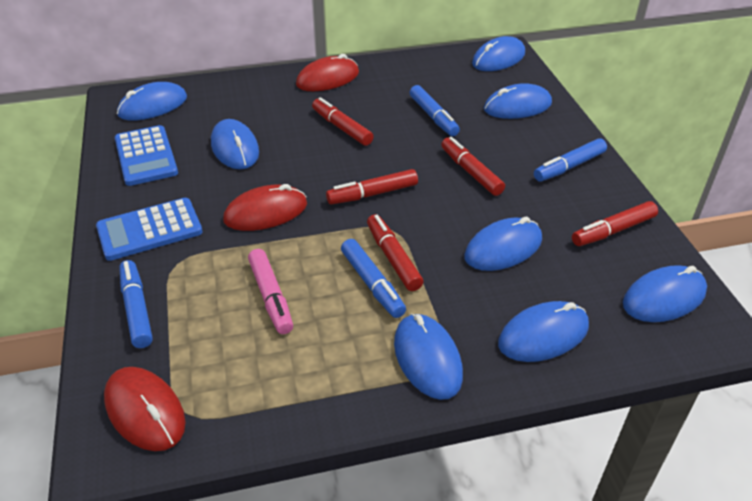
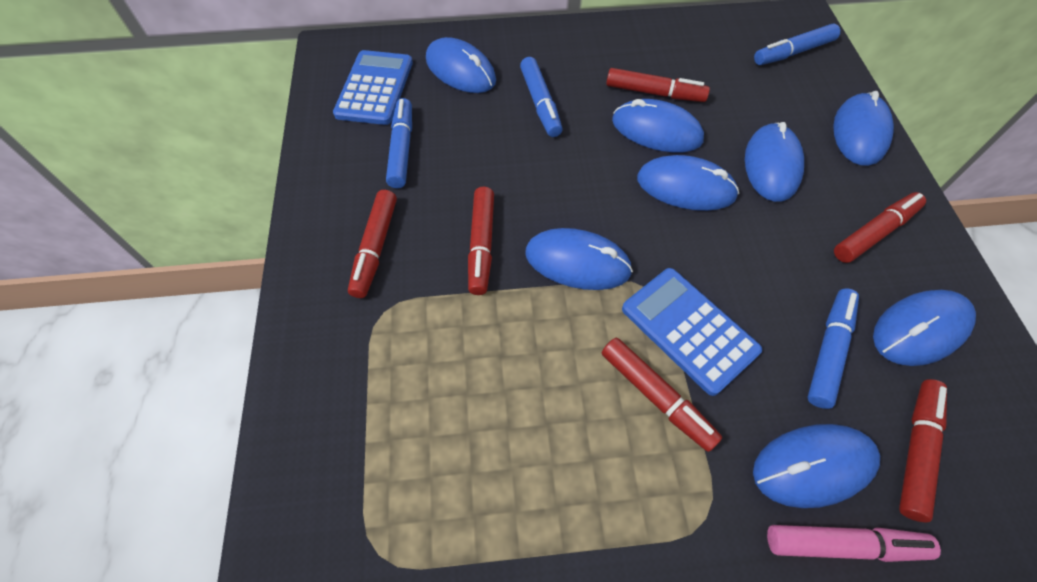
red marker: 5 -> 6
red mouse: 3 -> 0

